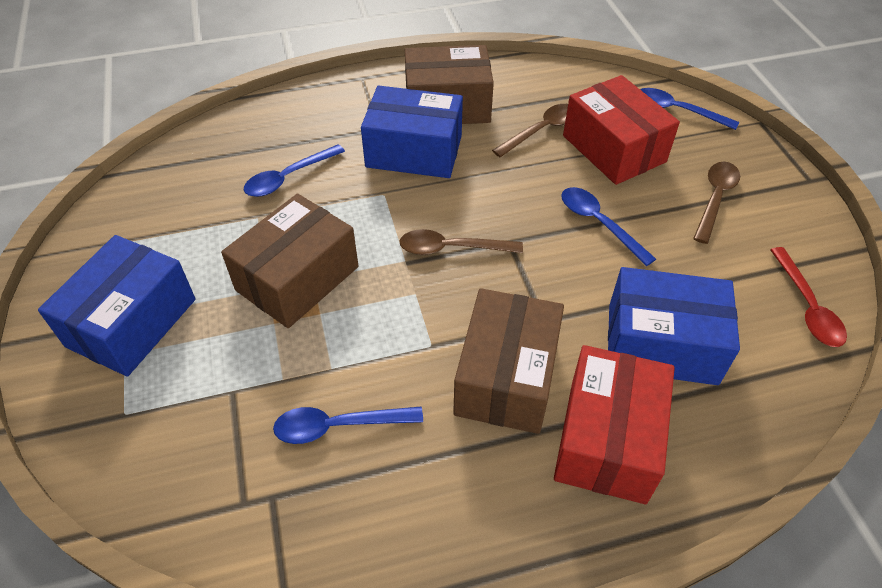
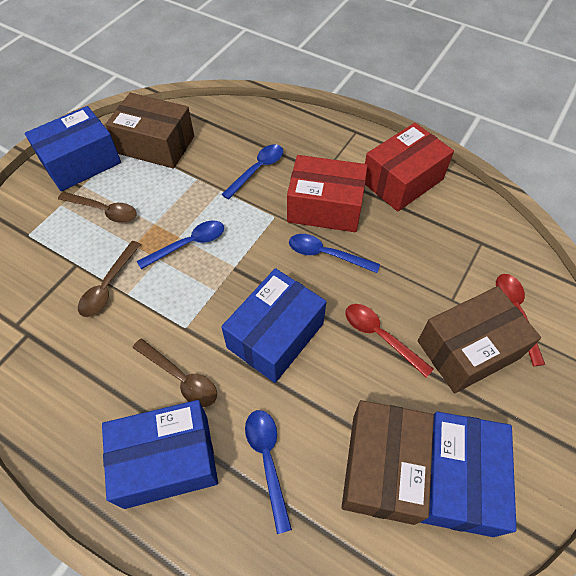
blue box: 3 -> 4
red spoon: 1 -> 2

